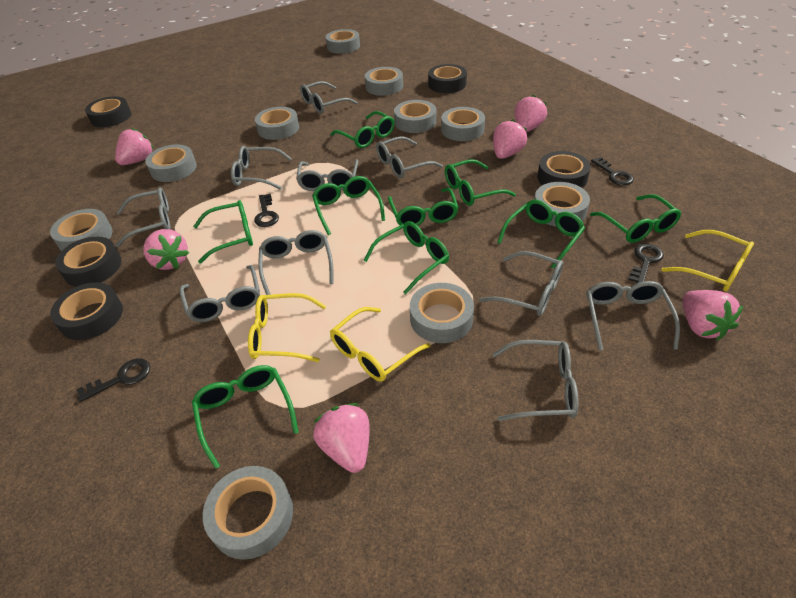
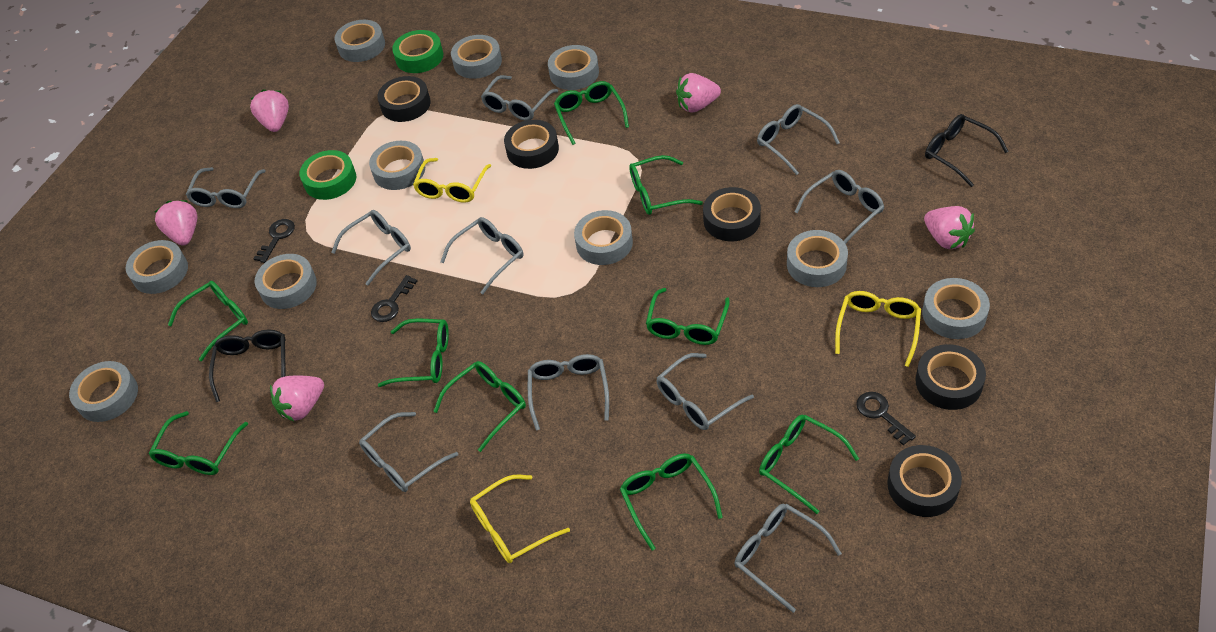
black glasses: 0 -> 2
black key: 4 -> 3
green tape: 0 -> 2
pink strawberry: 6 -> 5

